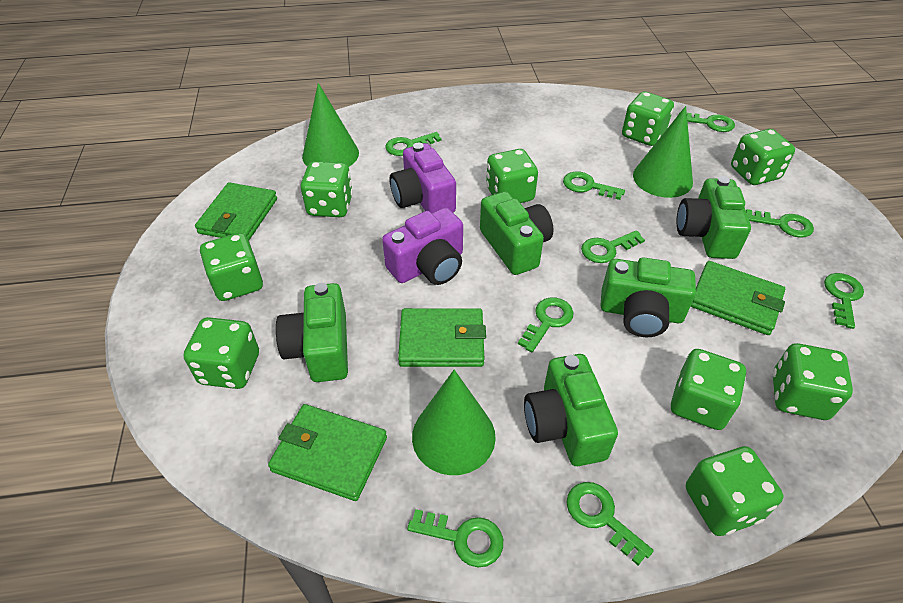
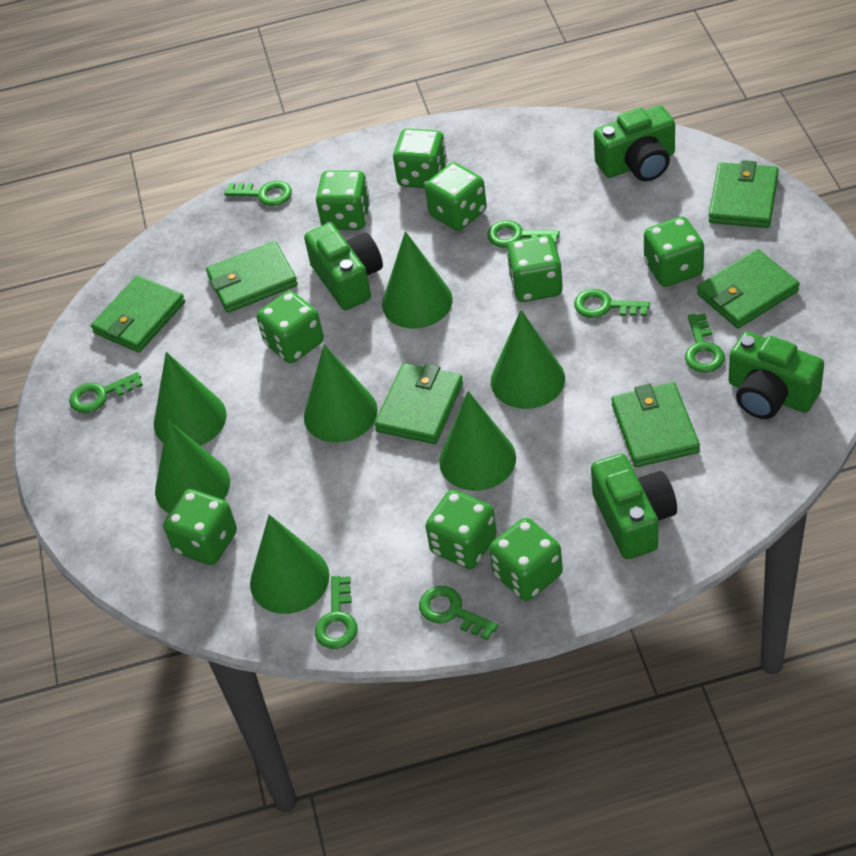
green camera: 5 -> 4
green cone: 3 -> 7
green key: 9 -> 7
green wallet: 4 -> 6
purple camera: 2 -> 0

